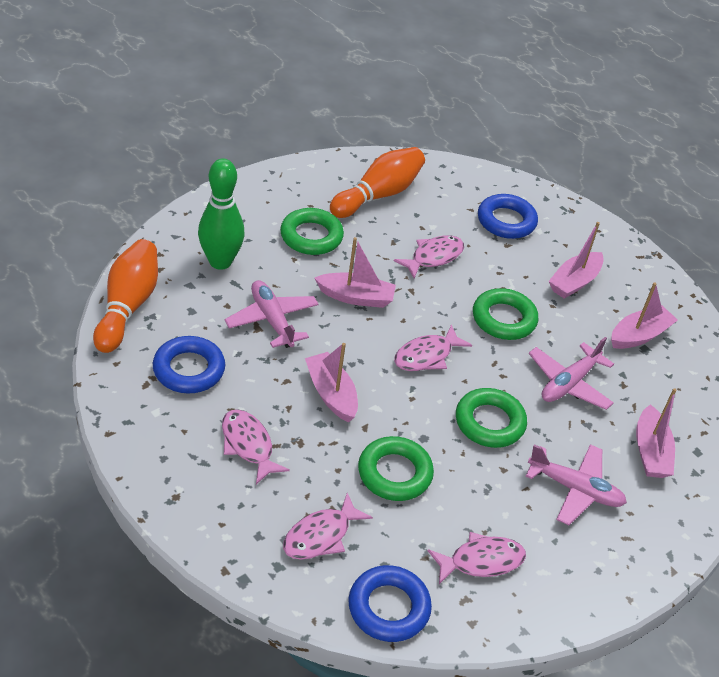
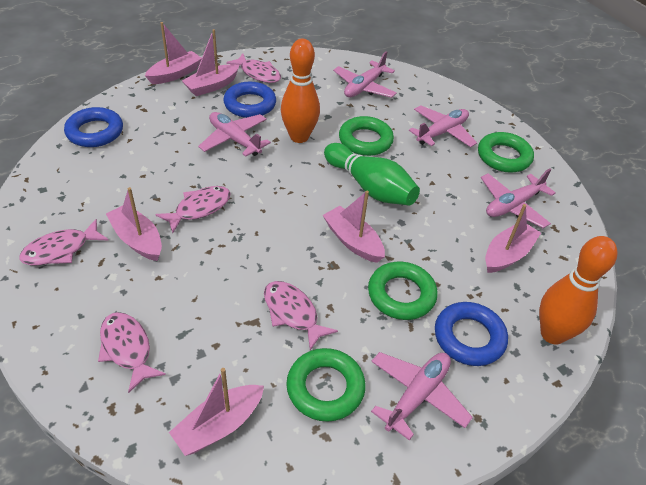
pink boat: 5 -> 6
pink plane: 3 -> 5

